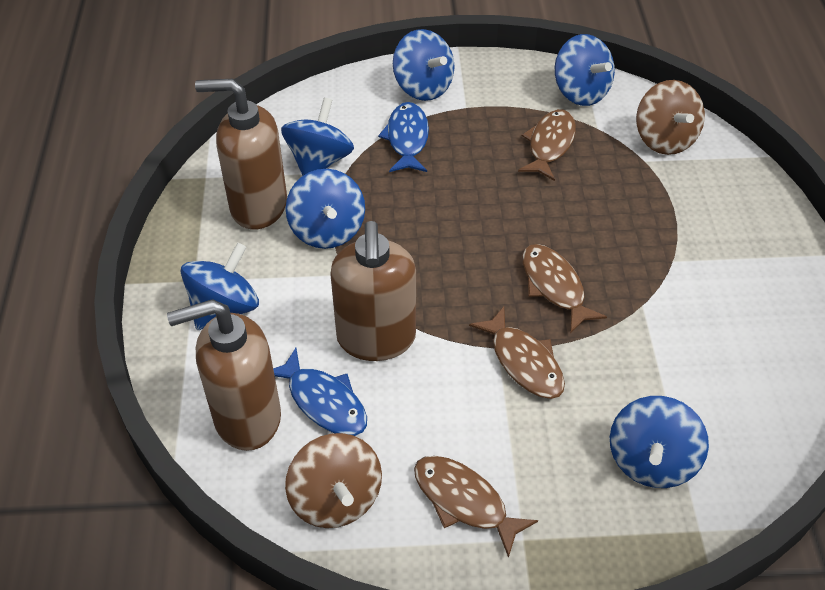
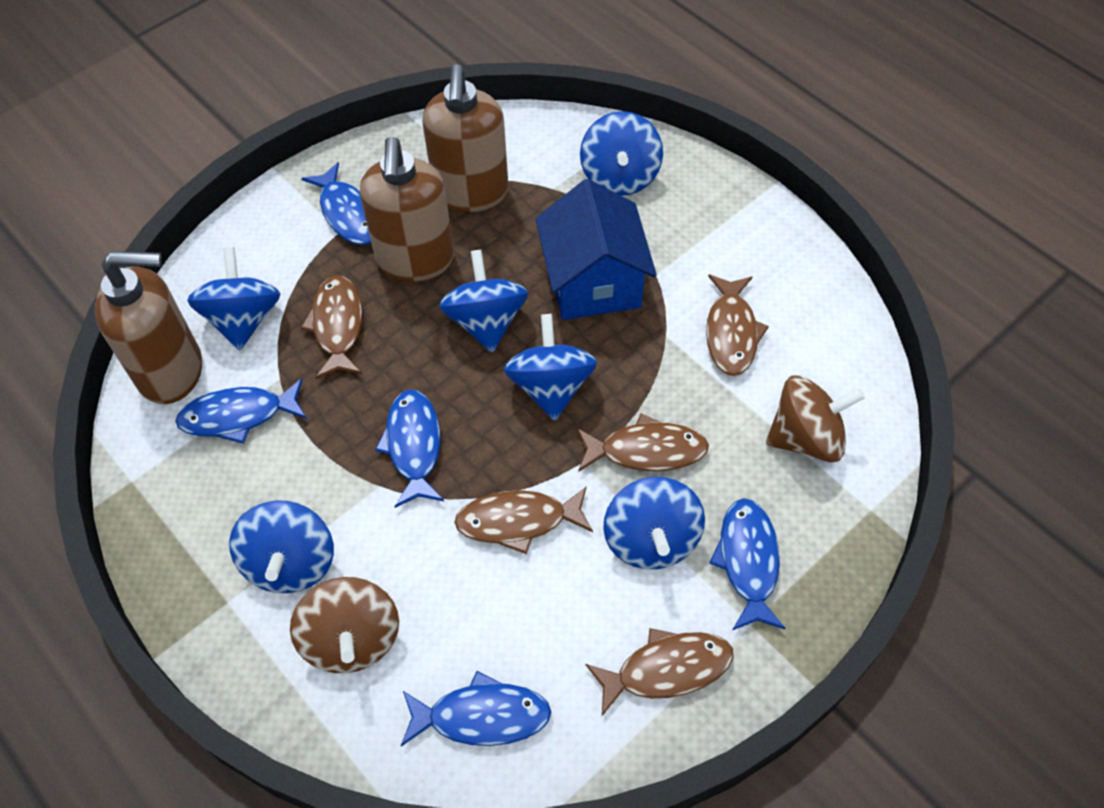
blue fish: 2 -> 5
blue house: 0 -> 1
brown fish: 4 -> 5

